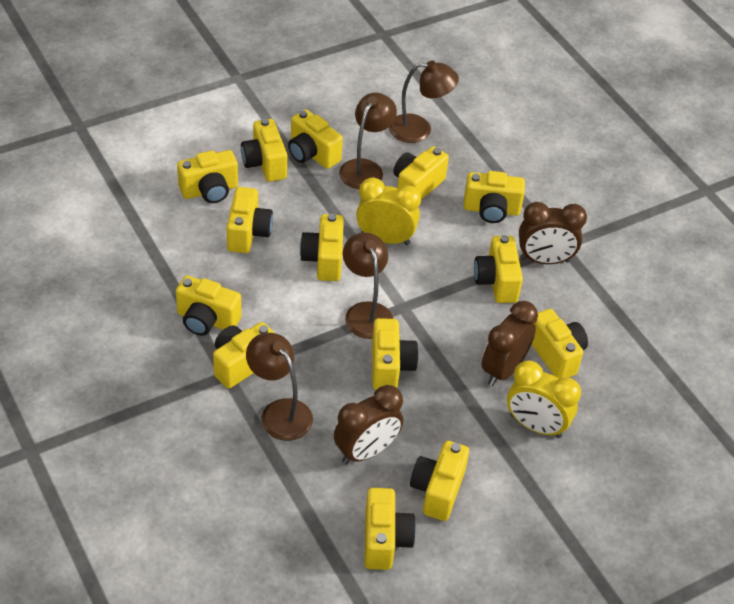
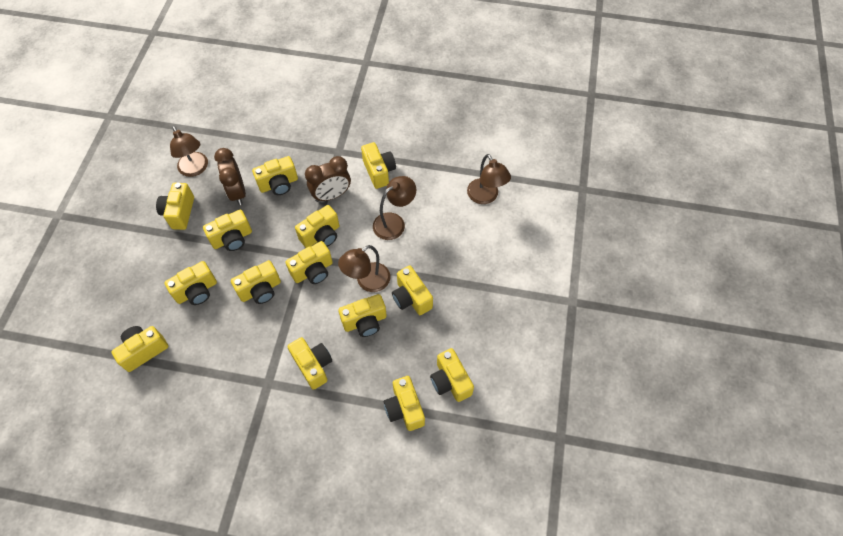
brown clock: 3 -> 2
yellow clock: 2 -> 0

